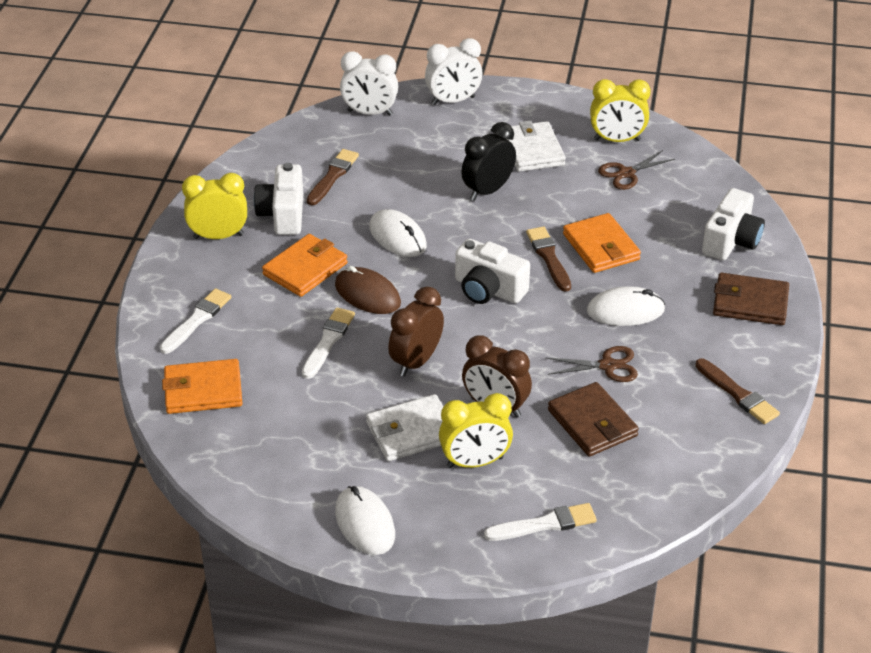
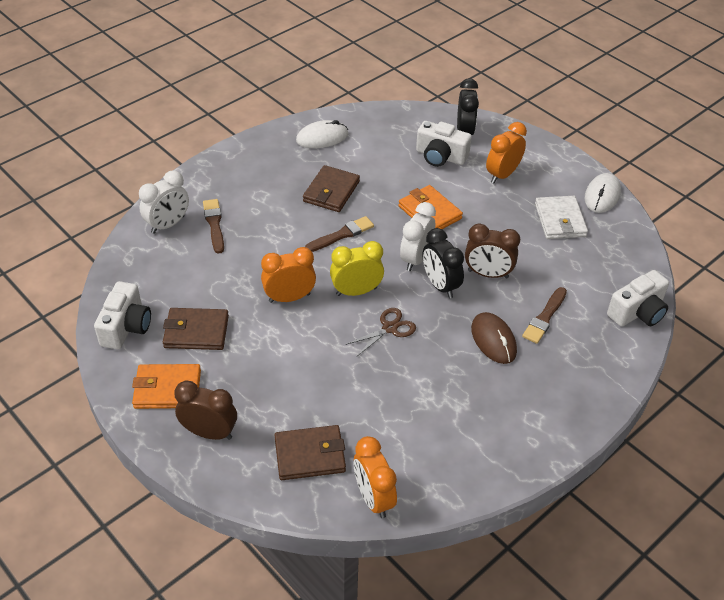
black clock: 1 -> 2
brown scissors: 2 -> 1
brown wallet: 2 -> 3
orange clock: 0 -> 3
orange wallet: 3 -> 2
white brush: 3 -> 0
white mouse: 3 -> 2
white wallet: 2 -> 1
yellow clock: 3 -> 1

